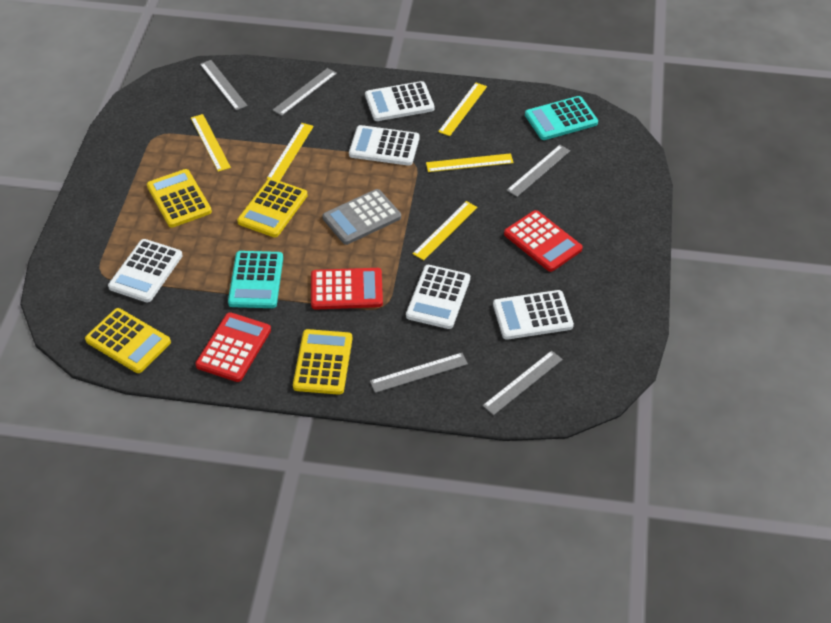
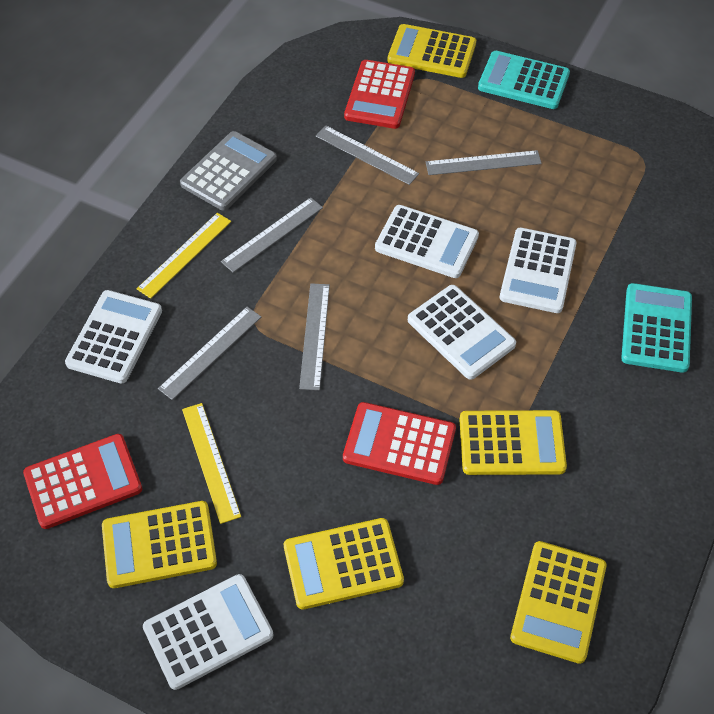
yellow calculator: 4 -> 5
yellow ruler: 5 -> 2

